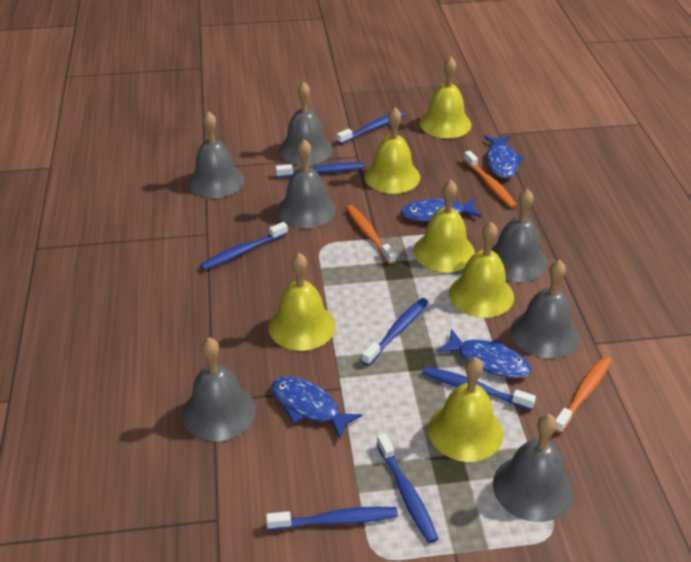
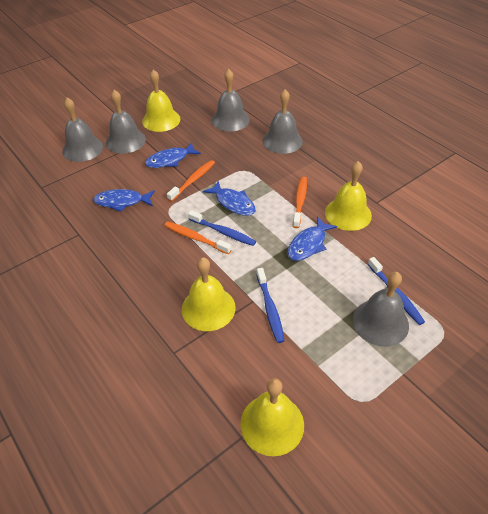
blue toothbrush: 7 -> 3
grey bell: 7 -> 5
yellow bell: 6 -> 4

